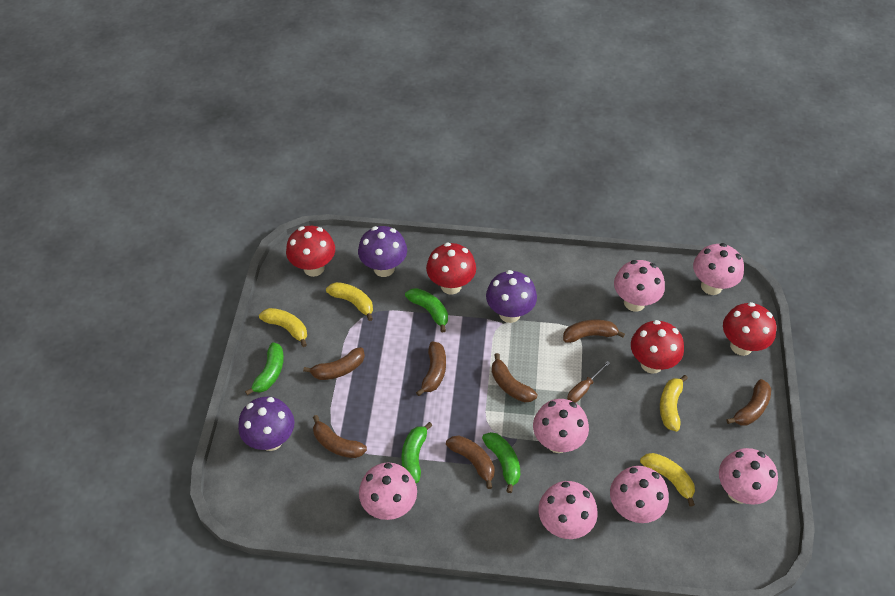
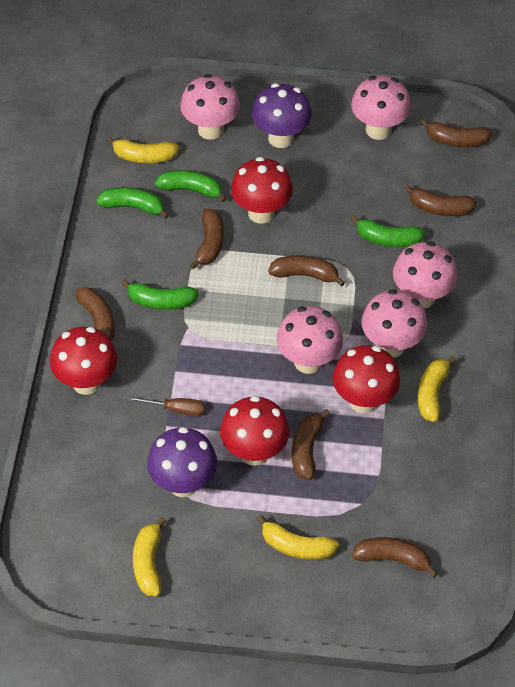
pink mushroom: 7 -> 5
purple mushroom: 3 -> 2

